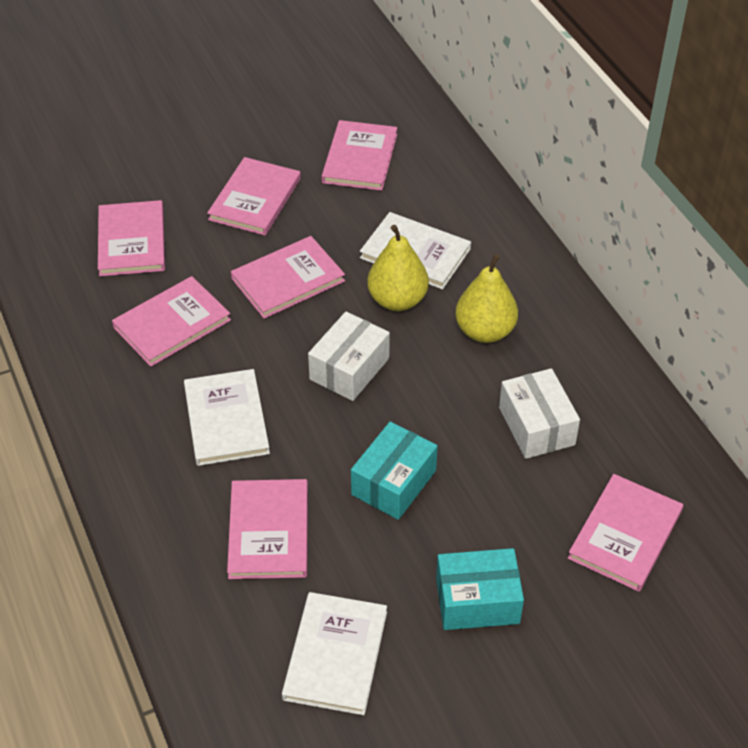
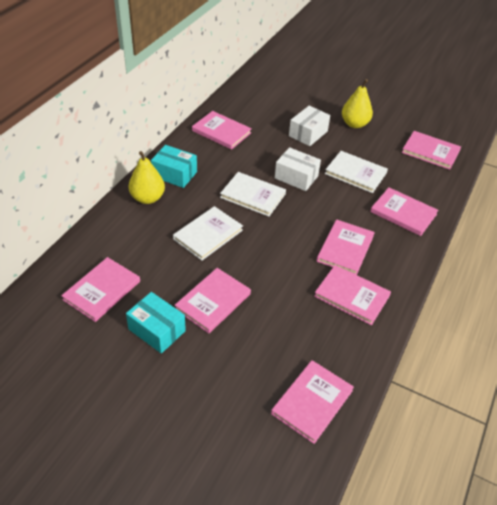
pink book: 7 -> 8

